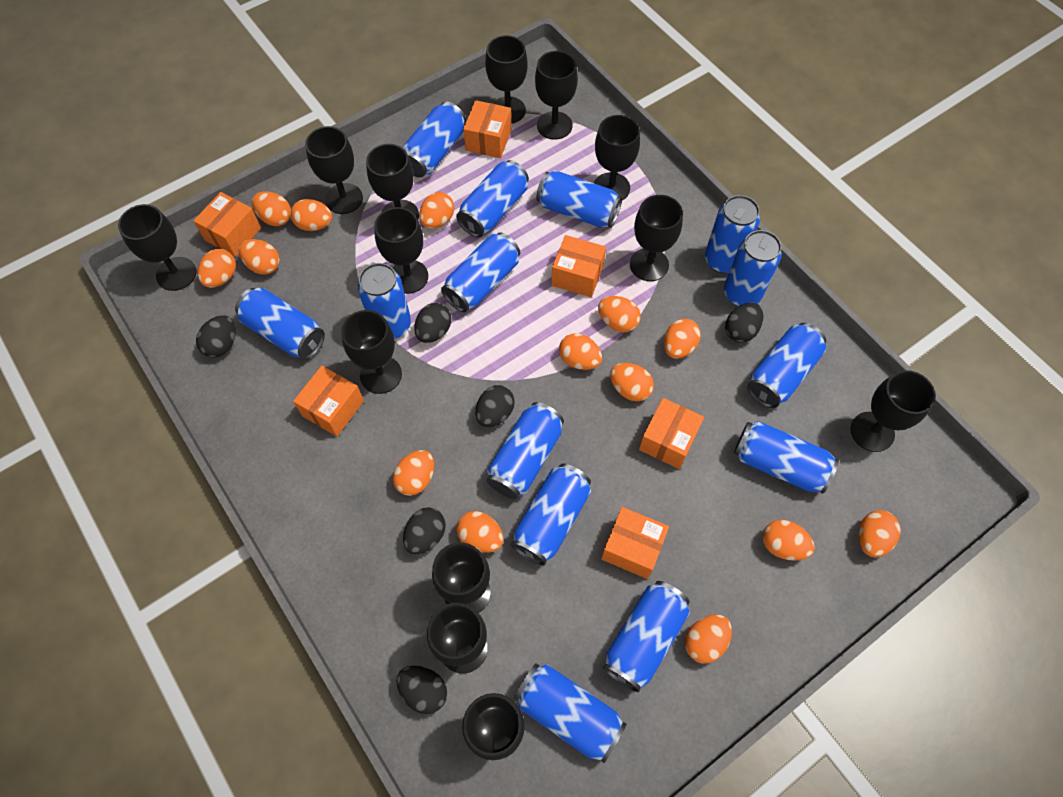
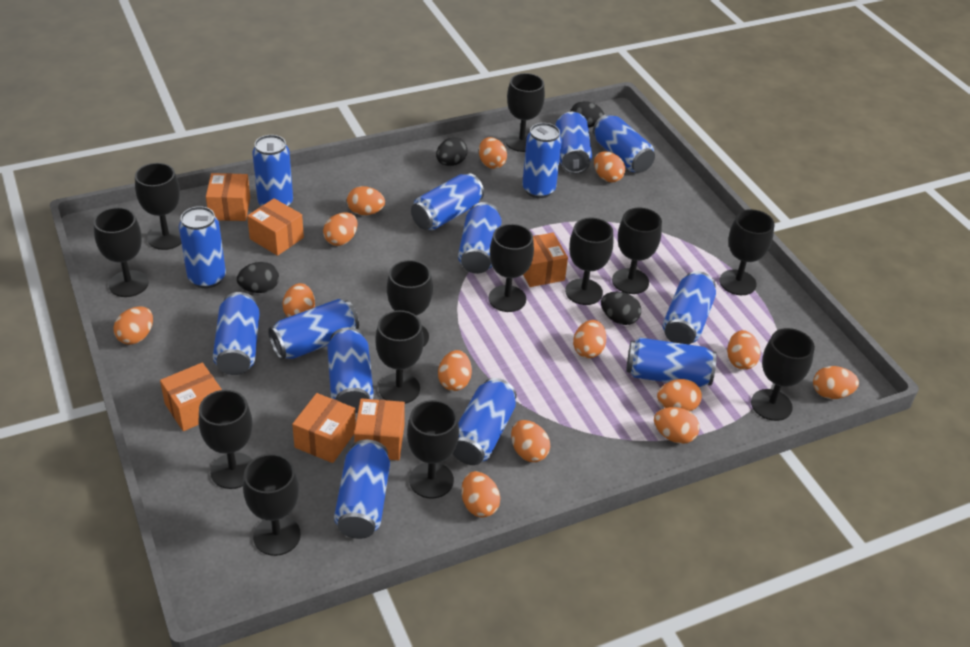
black egg: 6 -> 4

